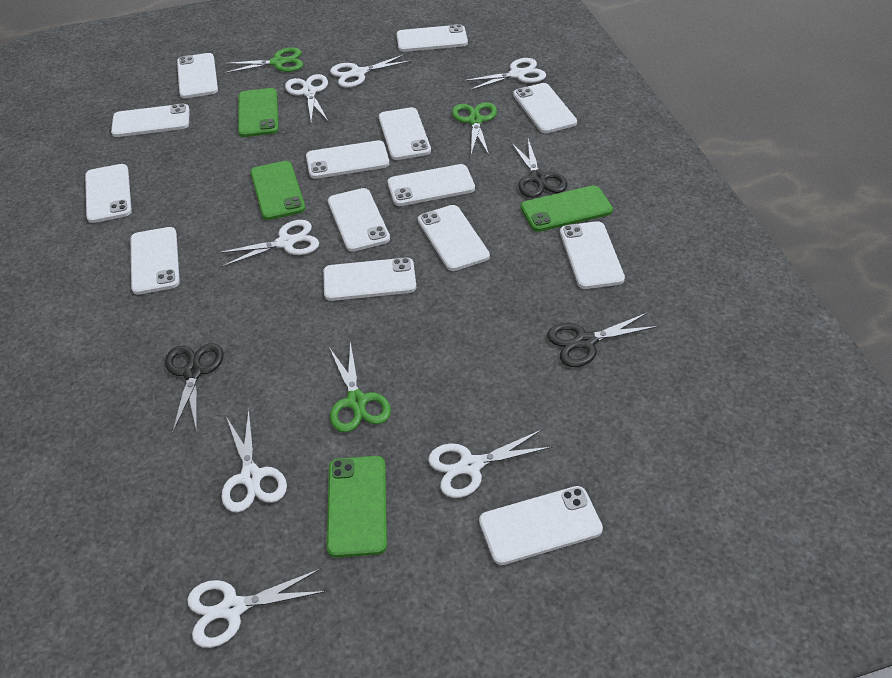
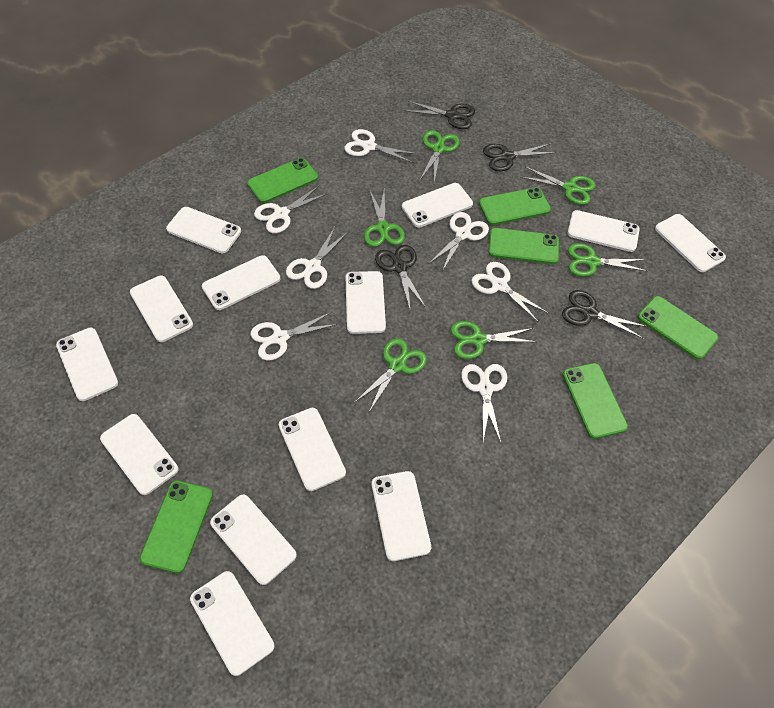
black scissors: 3 -> 4
green phone: 4 -> 6
green scissors: 3 -> 6
white phone: 14 -> 13

